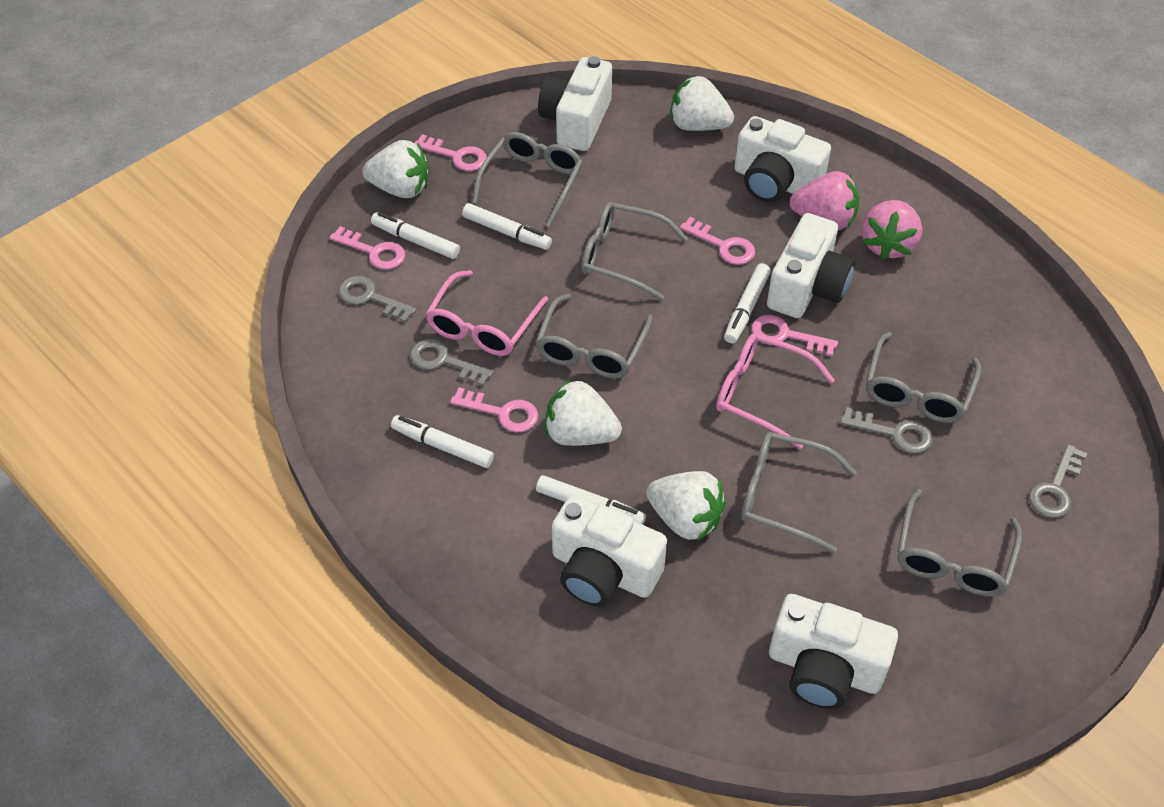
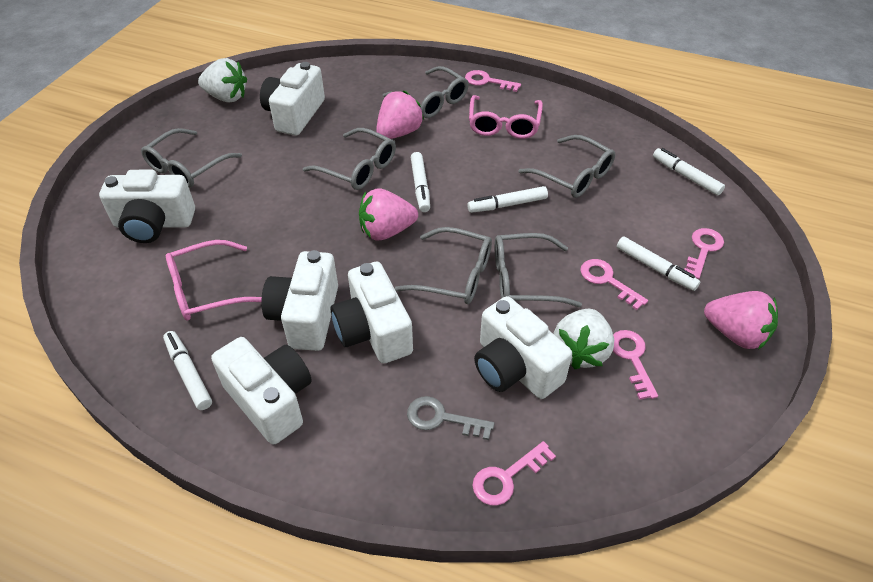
grey key: 4 -> 1
pink strawberry: 2 -> 3
white camera: 5 -> 6
white strawberry: 4 -> 2

